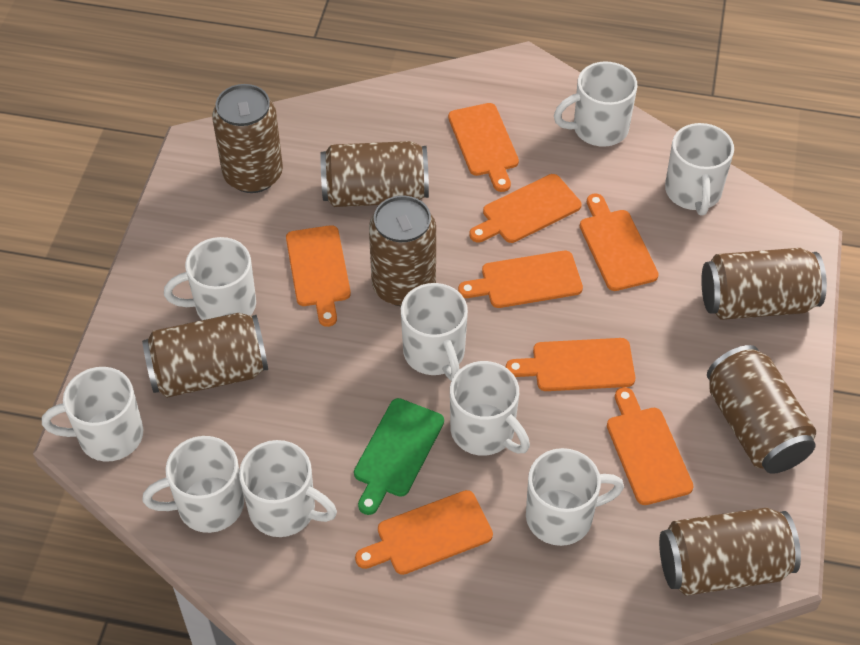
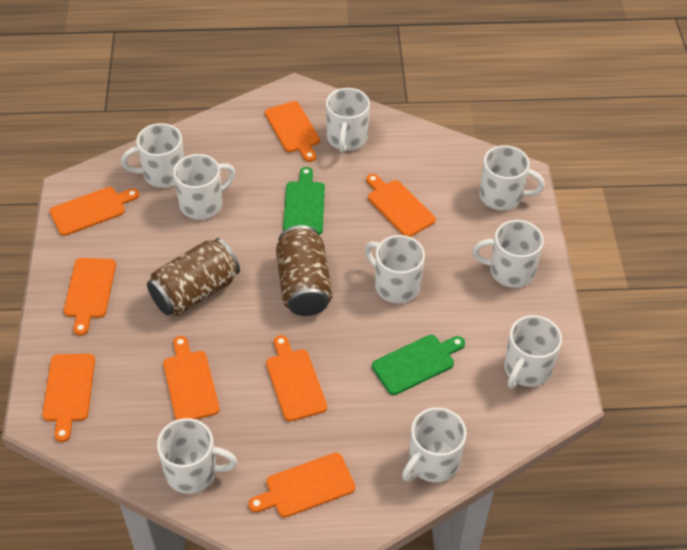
brown can: 7 -> 2
green cutting board: 1 -> 2

